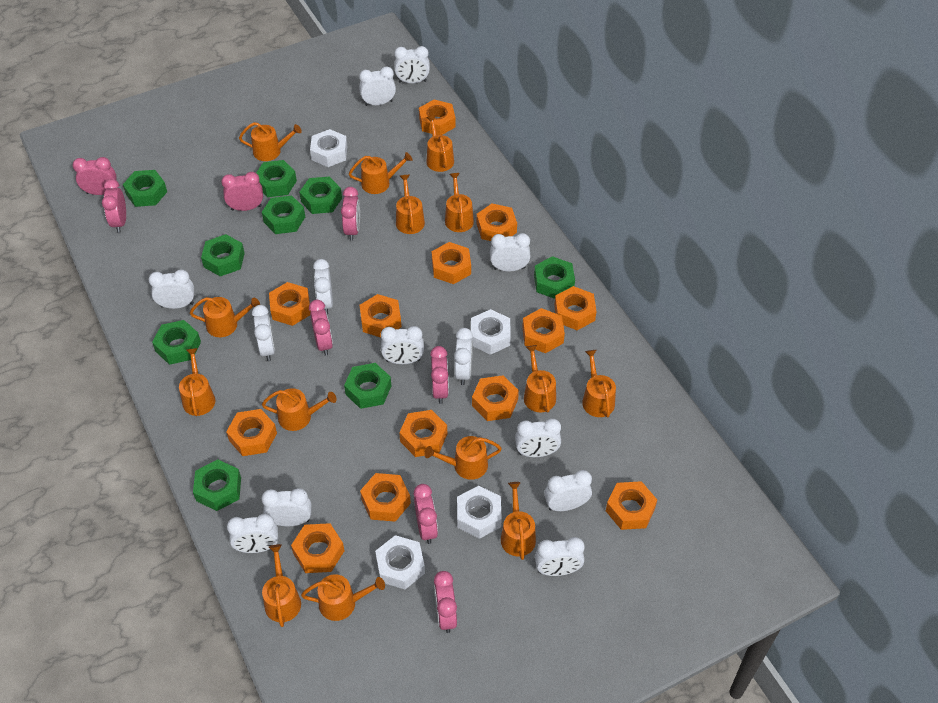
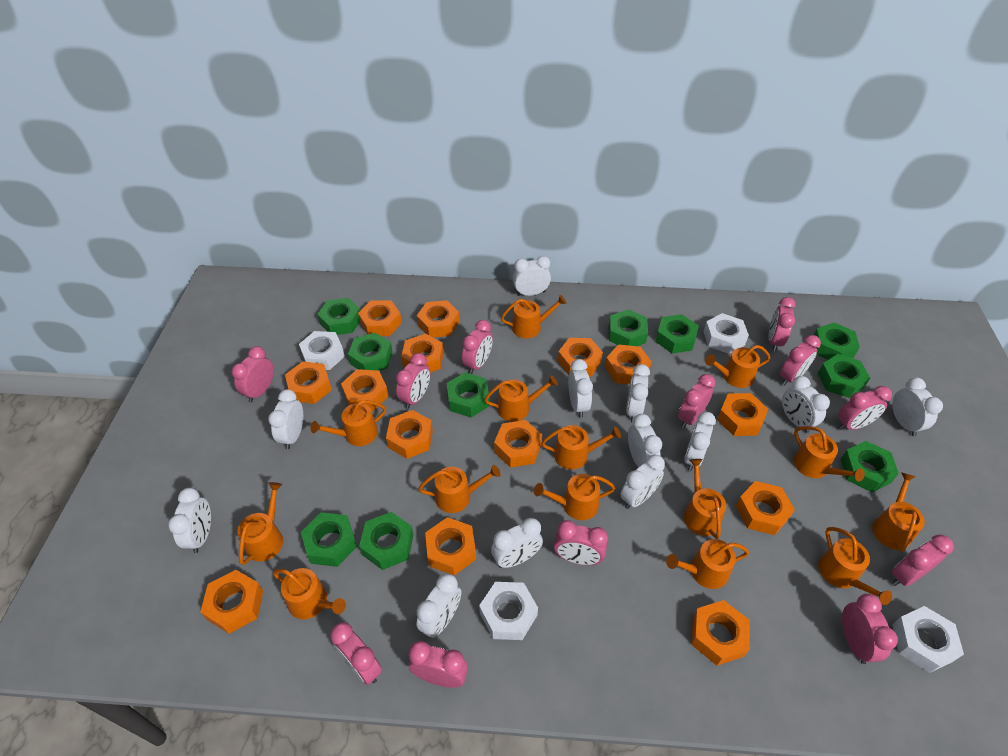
green nut: 9 -> 10
orange nut: 13 -> 14
pink clock: 8 -> 12
white clock: 13 -> 12

